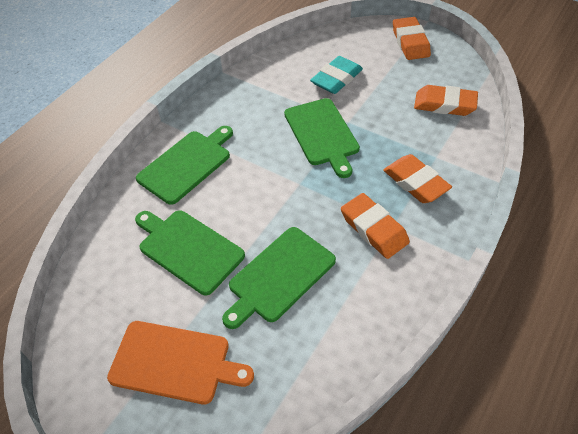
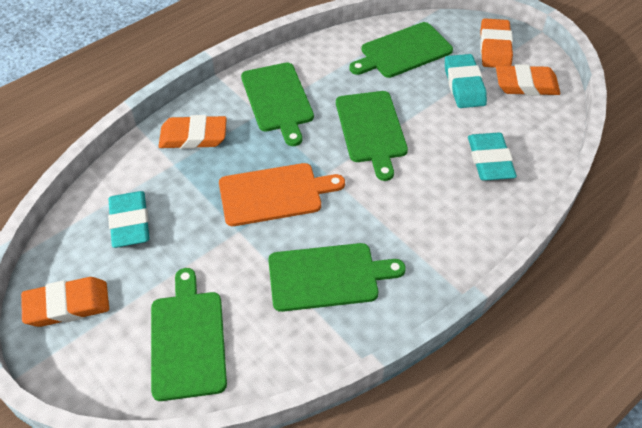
green cutting board: 4 -> 5
turquoise eraser: 1 -> 3

